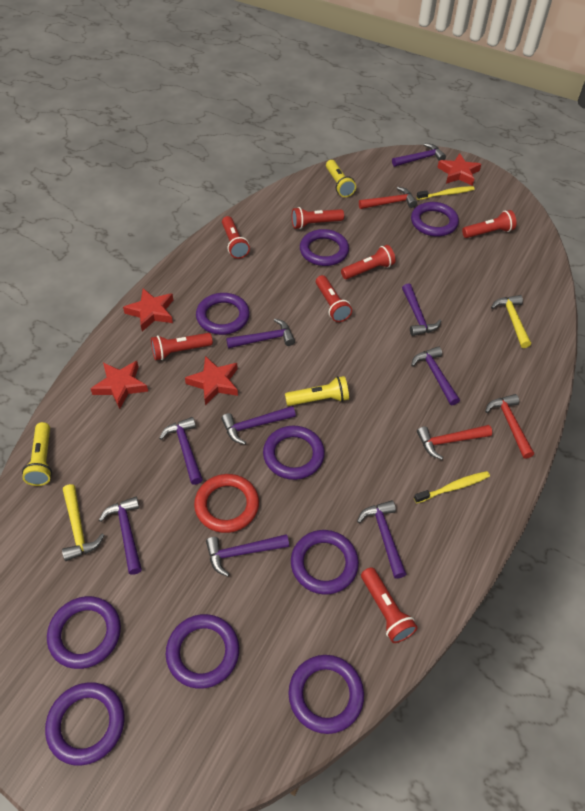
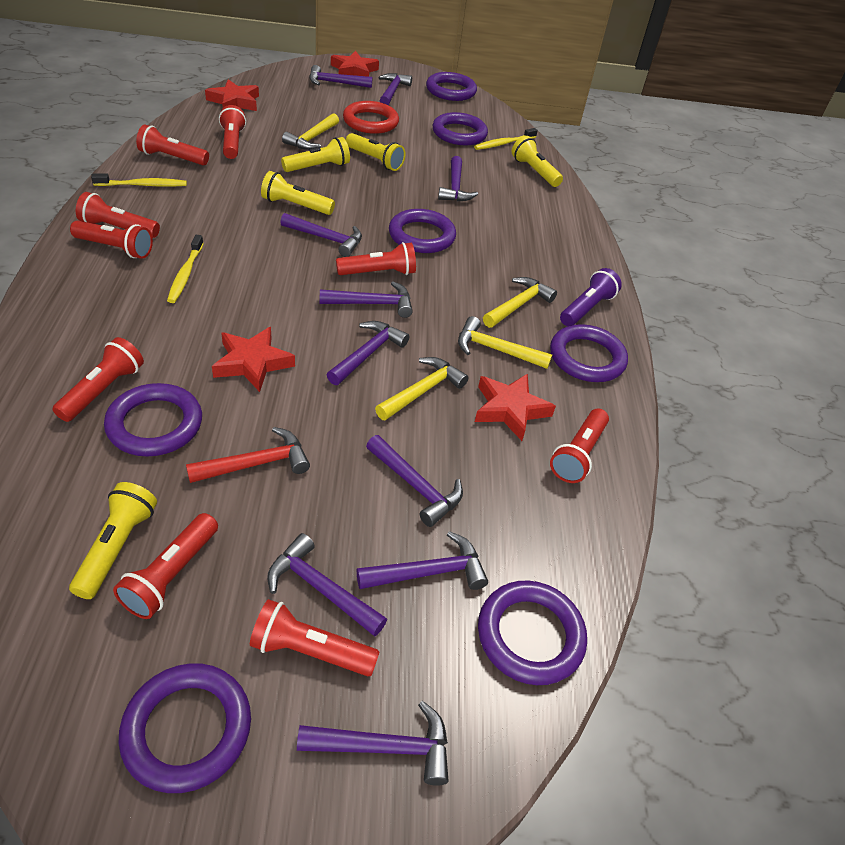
purple flashlight: 0 -> 1
purple hammer: 9 -> 10
purple ring: 9 -> 7
red flashlight: 7 -> 9
red hammer: 3 -> 1
yellow flashlight: 3 -> 5
yellow hammer: 2 -> 4
yellow toothbrush: 2 -> 3

